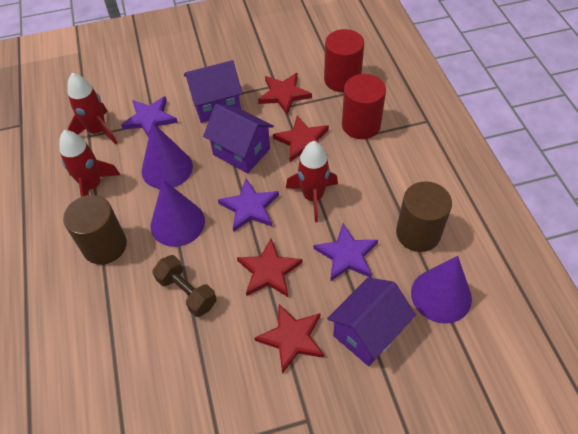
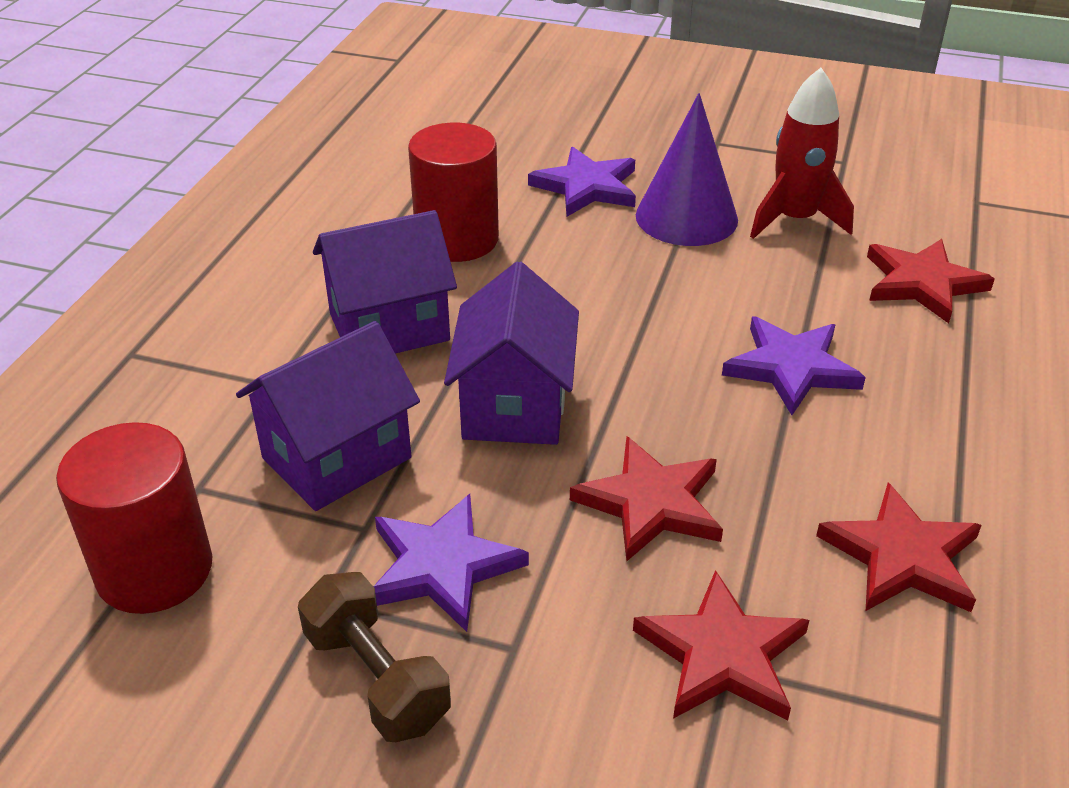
brown cylinder: 2 -> 0
purple cone: 3 -> 1
red rocket: 3 -> 1

